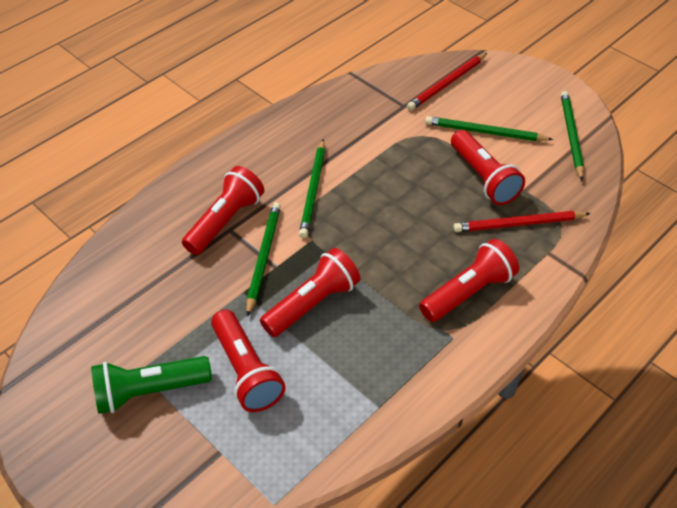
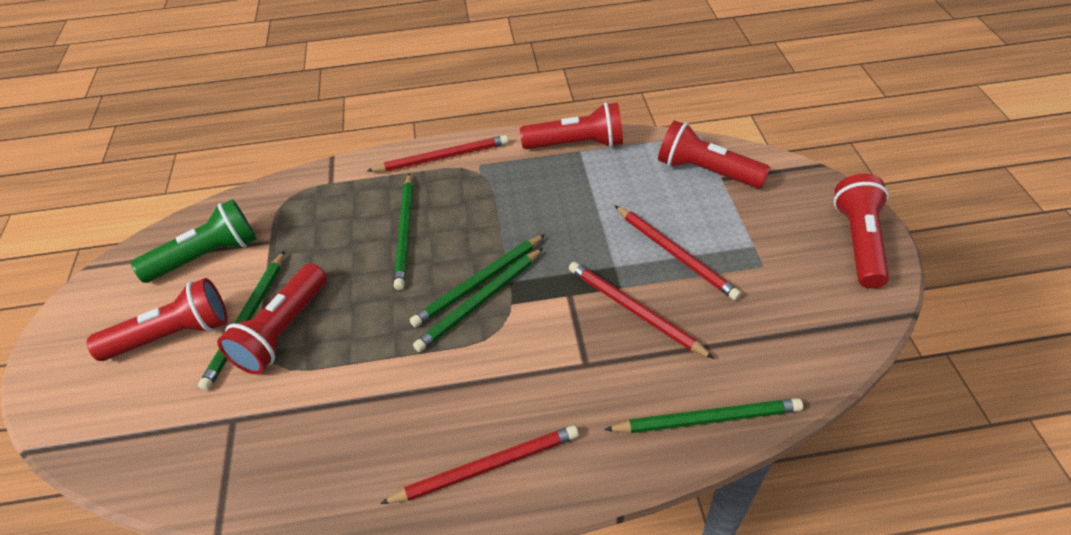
green pencil: 4 -> 5
red pencil: 2 -> 4

